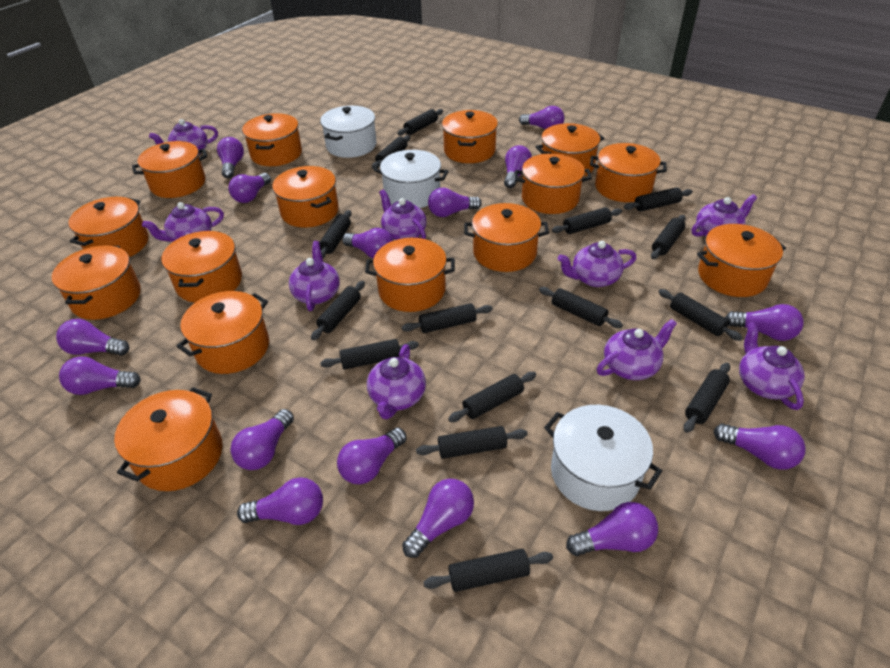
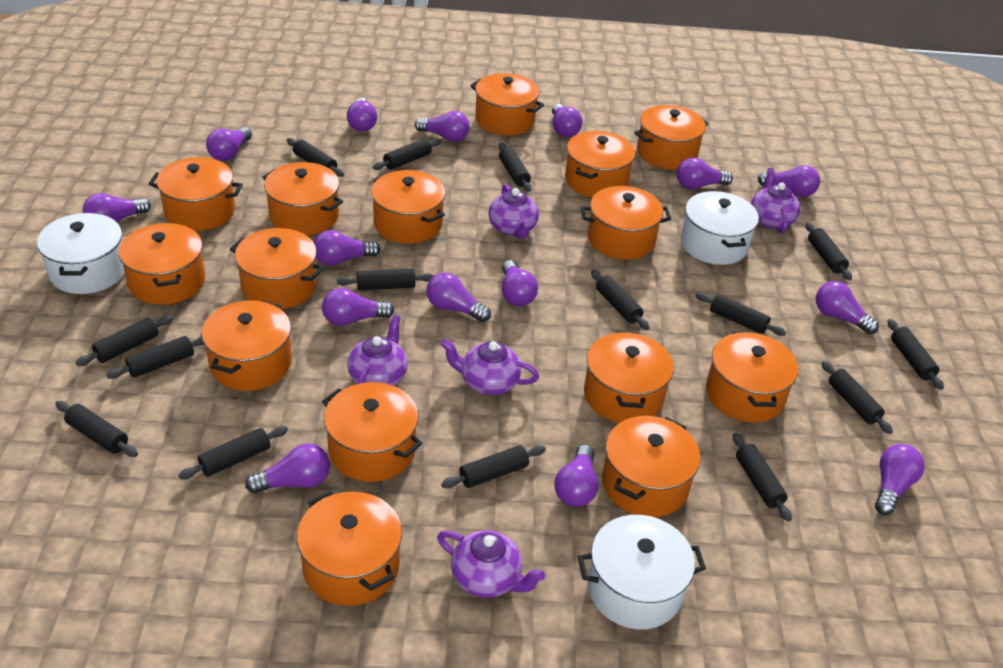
purple teapot: 9 -> 5

